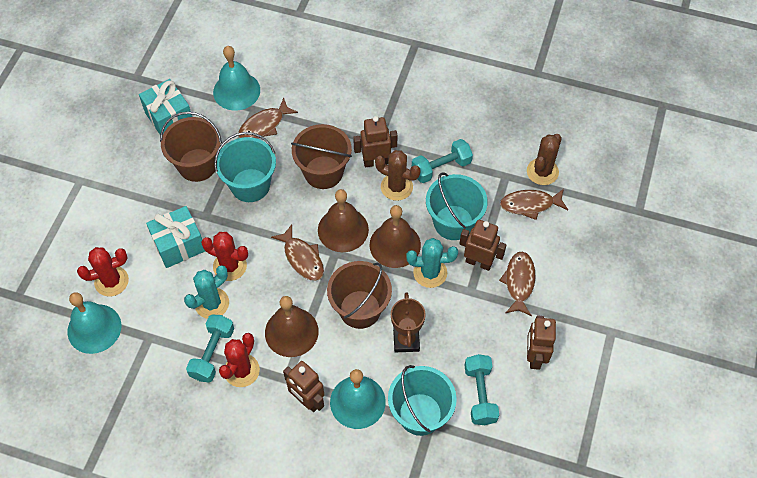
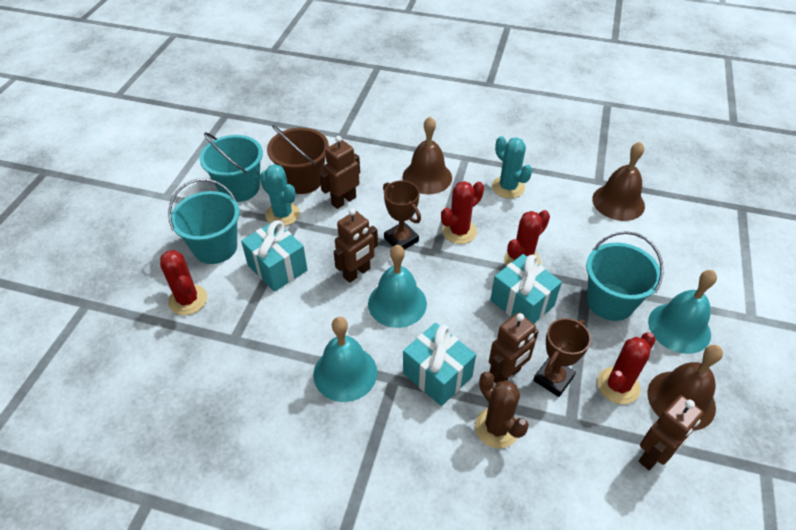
brown bucket: 3 -> 1
brown cactus: 2 -> 1
brown fish: 4 -> 0
brown trophy: 1 -> 2
red cactus: 3 -> 4
turquoise dumbbell: 3 -> 0
turquoise gift: 2 -> 3

